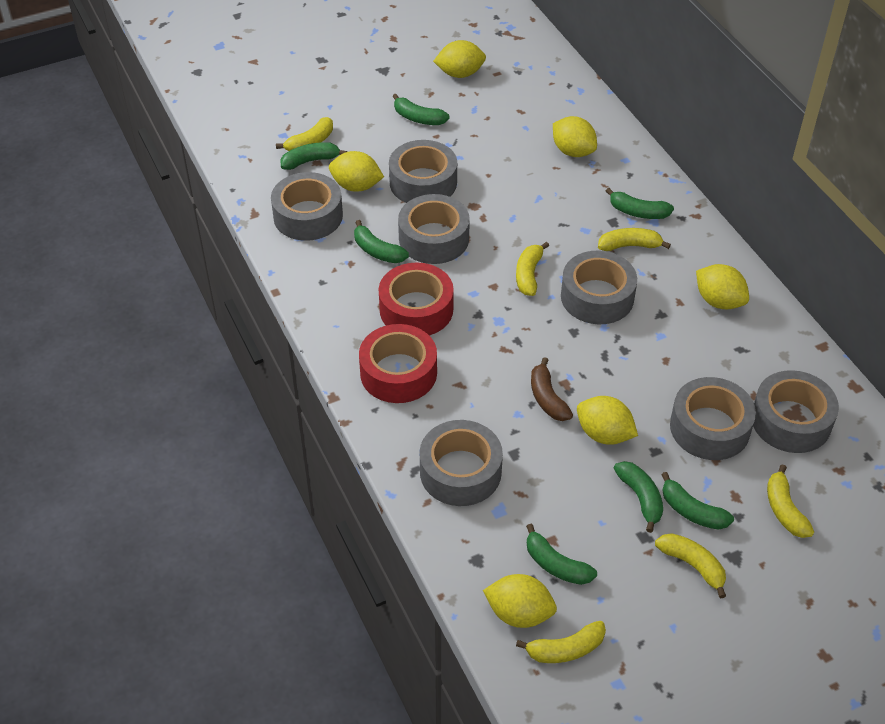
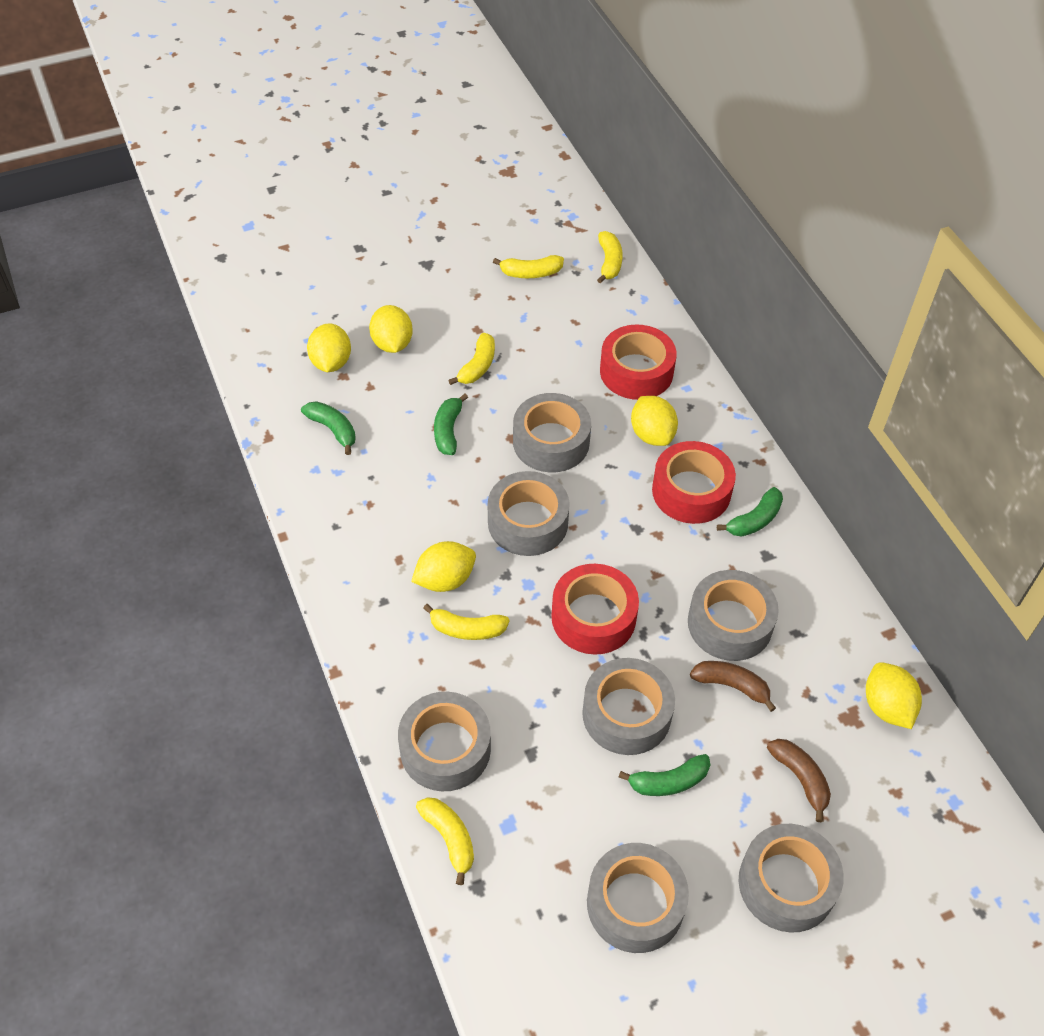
brown banana: 1 -> 2
green banana: 7 -> 4
red tape: 2 -> 3
yellow banana: 6 -> 5
yellow lemon: 6 -> 5

